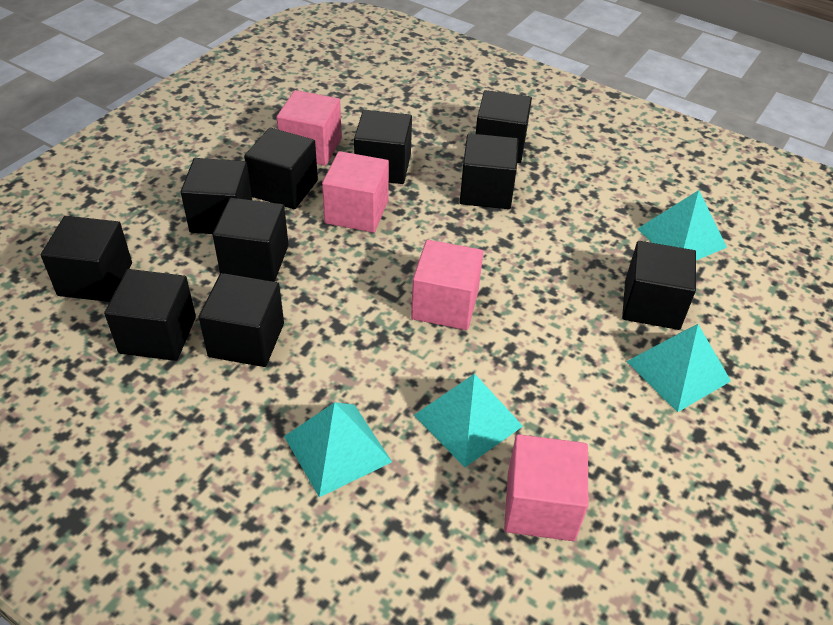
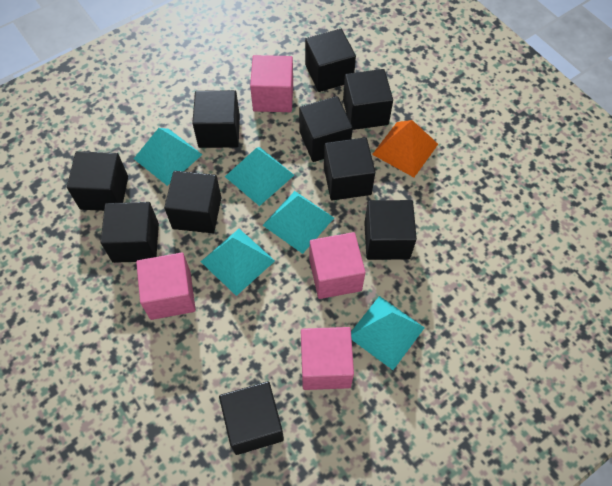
orange pyramid: 0 -> 1
turquoise pyramid: 4 -> 5

